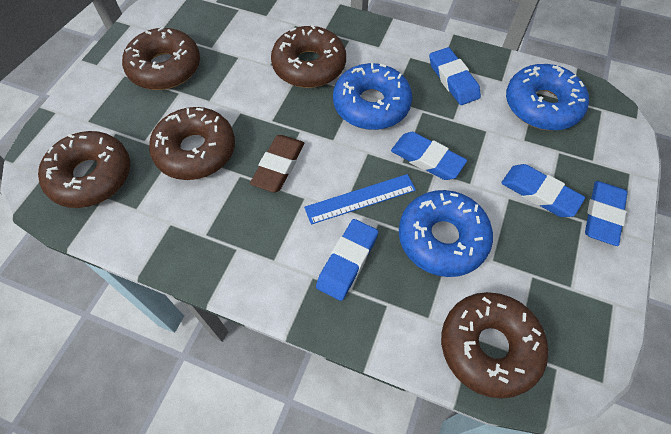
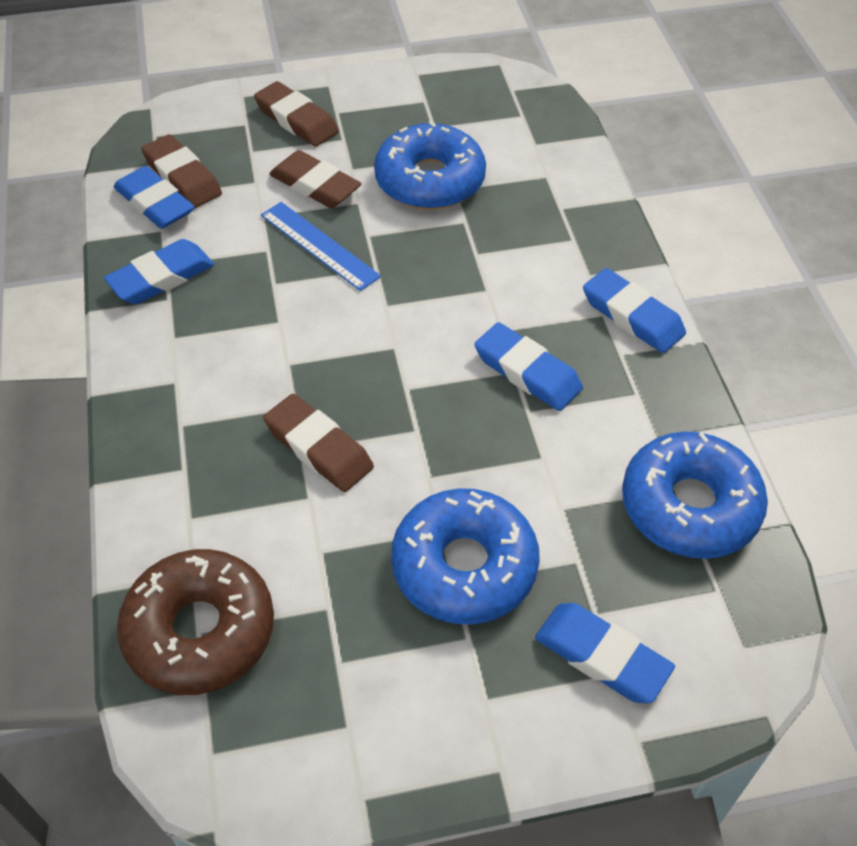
brown donut: 5 -> 1
brown eraser: 1 -> 4

